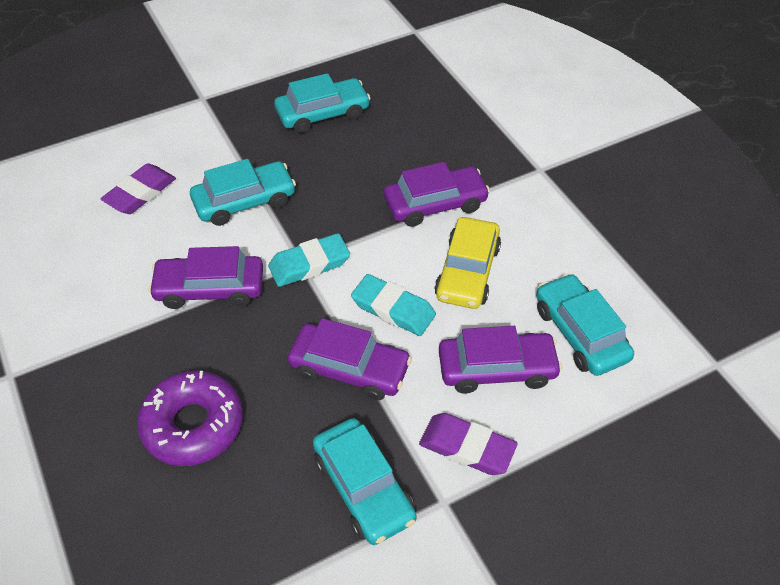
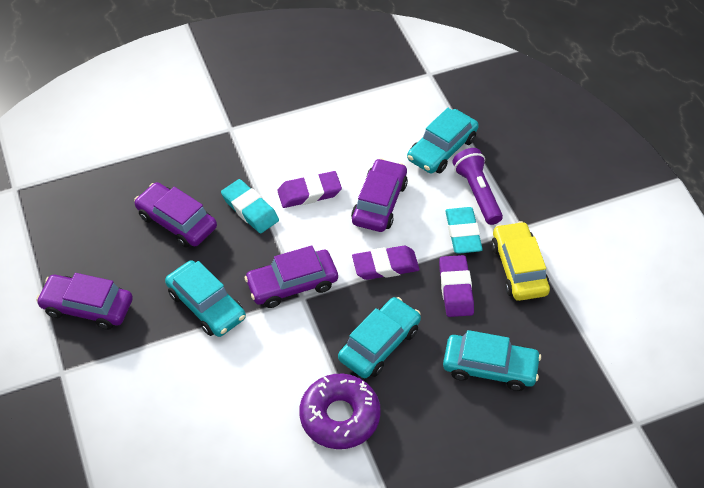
purple eraser: 2 -> 3
purple flashlight: 0 -> 1

